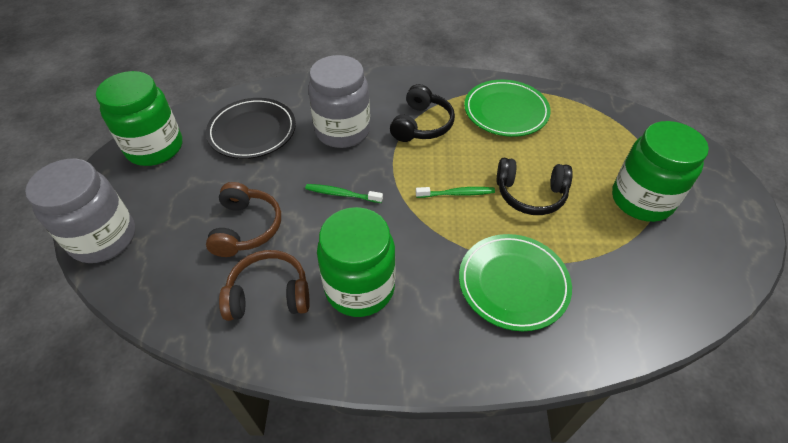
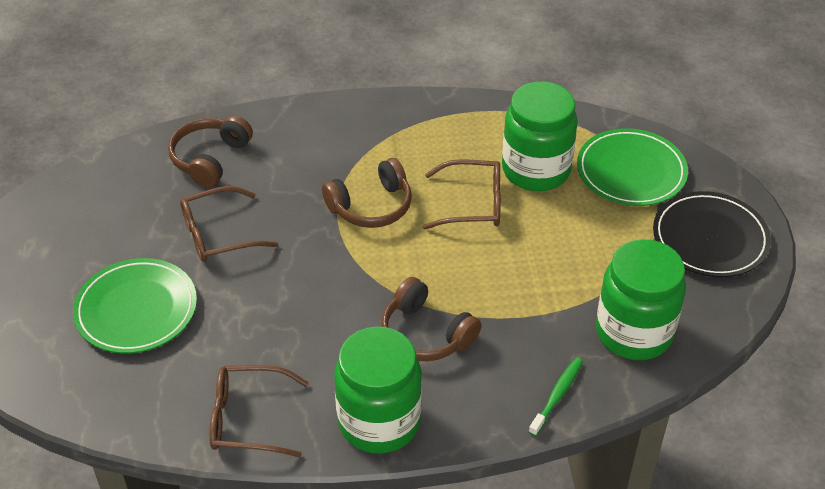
black headphones: 2 -> 0
brown glasses: 0 -> 3
brown headphones: 2 -> 3
green toothbrush: 2 -> 1
grey jar: 2 -> 0

